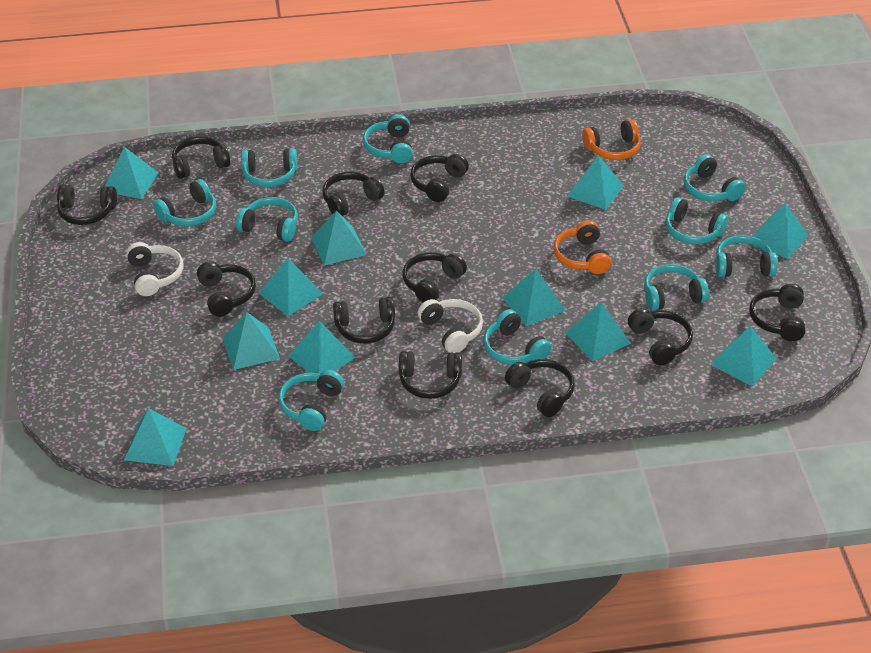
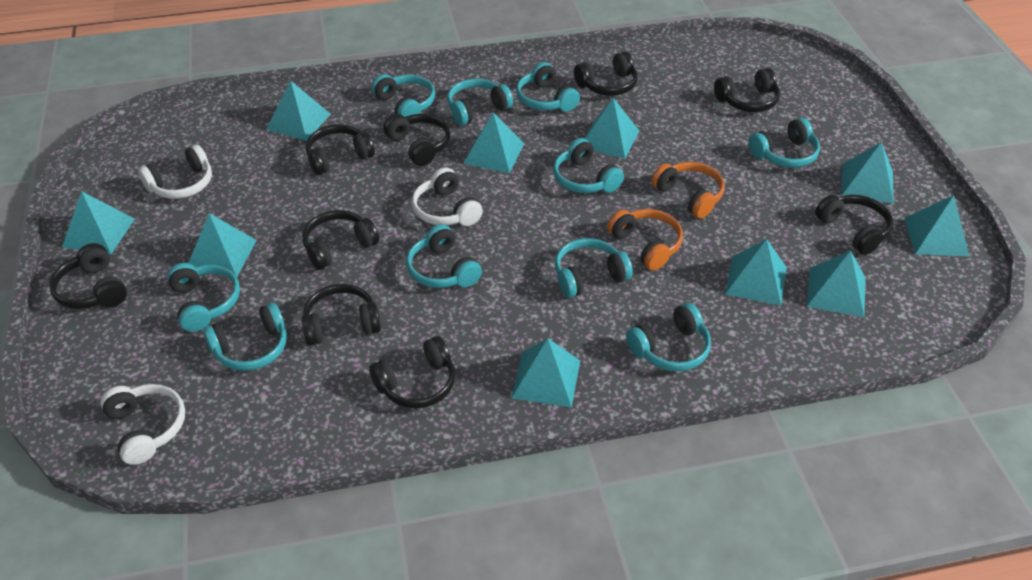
black headphones: 11 -> 9
turquoise pyramid: 11 -> 10
white headphones: 2 -> 3

